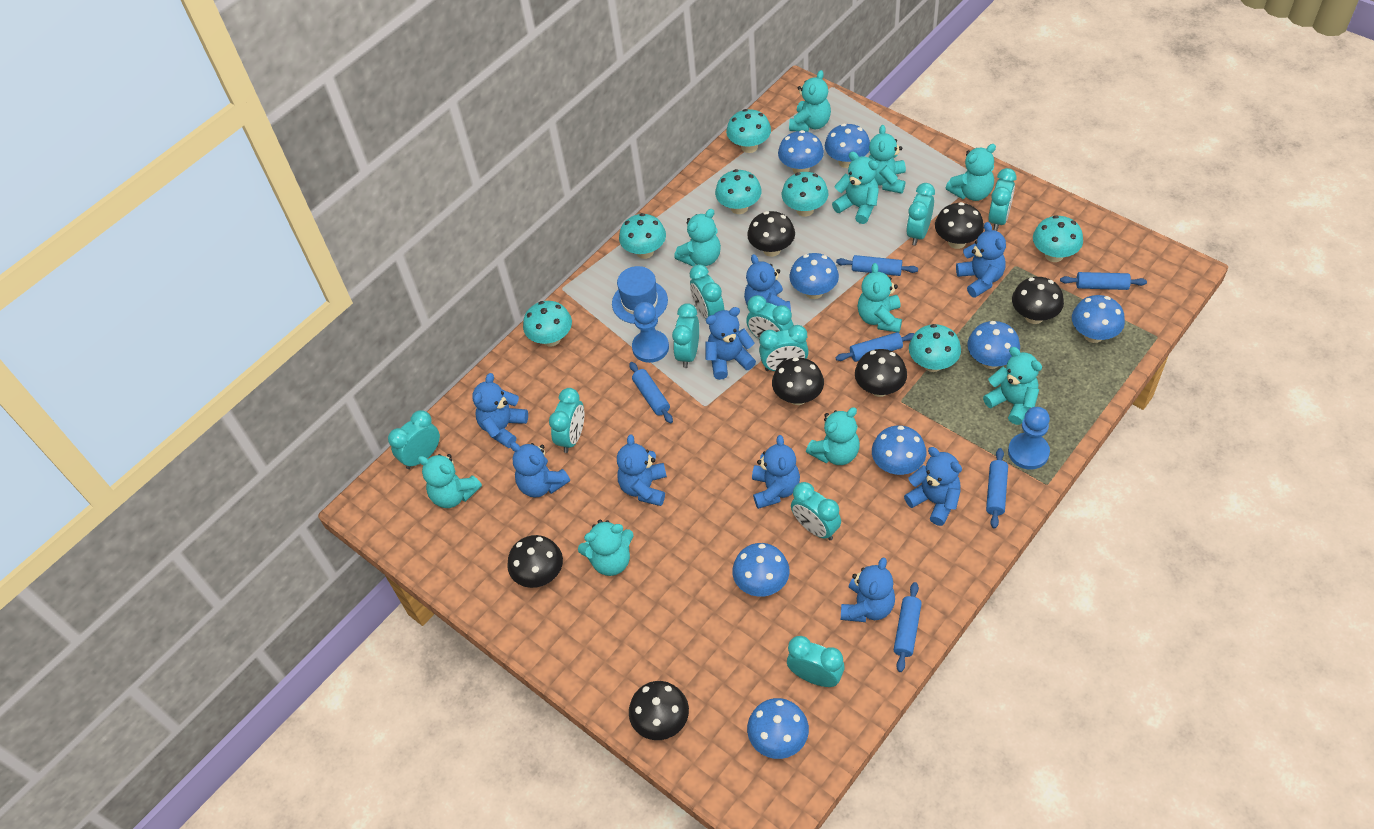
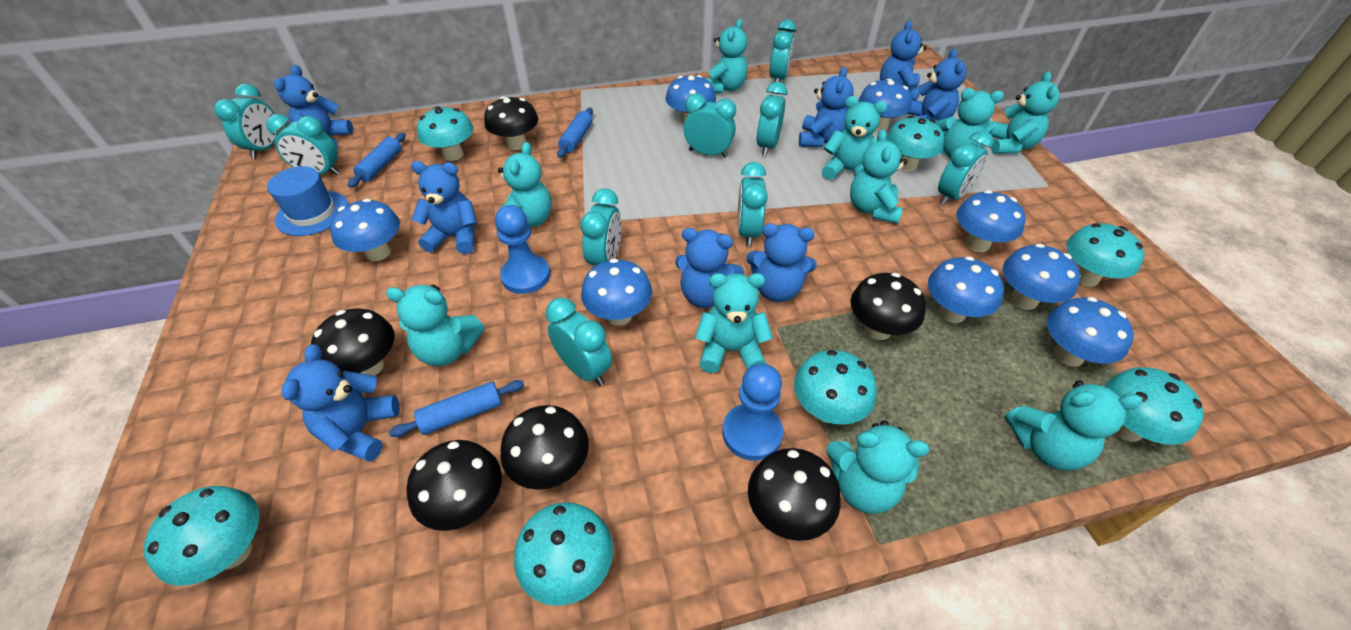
black mushroom: 7 -> 6
blue rolling pin: 6 -> 3
blue teddy bear: 9 -> 8
turquoise clock: 10 -> 9

